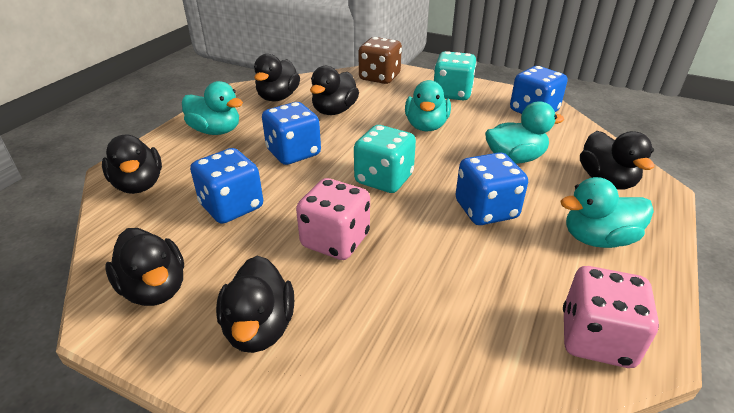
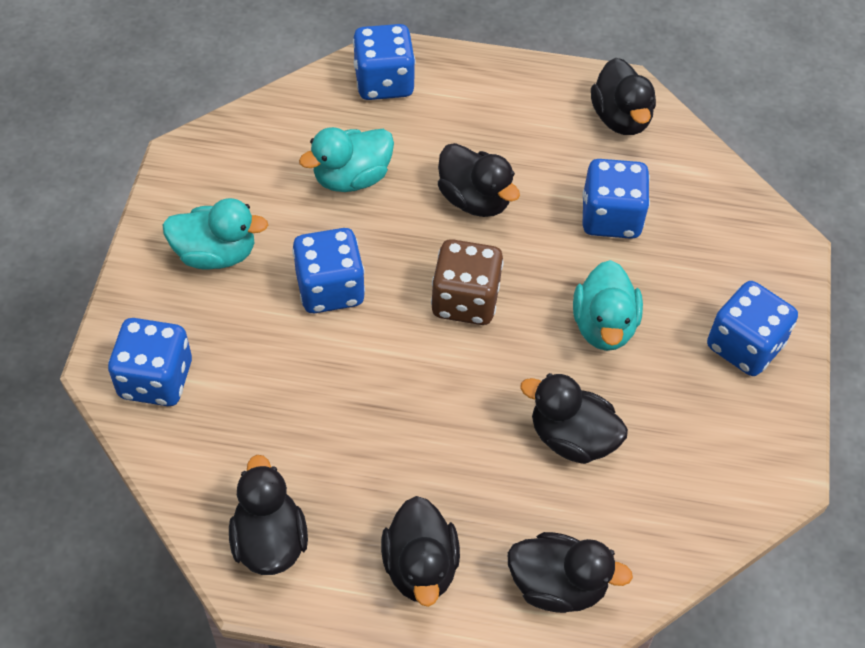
blue dice: 4 -> 5
pink dice: 2 -> 0
turquoise dice: 2 -> 0
turquoise duck: 4 -> 3

